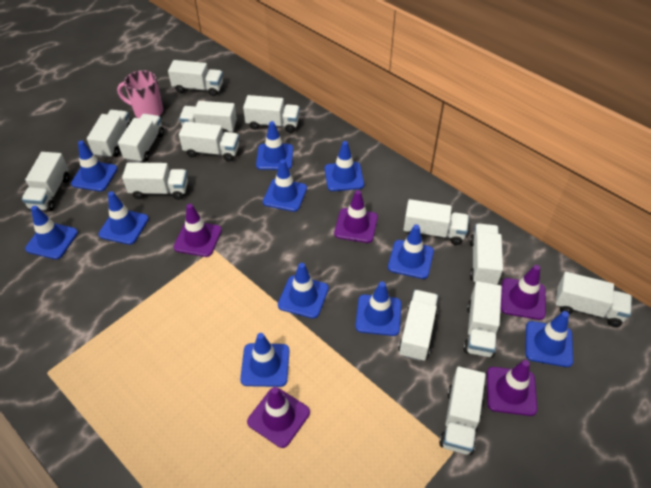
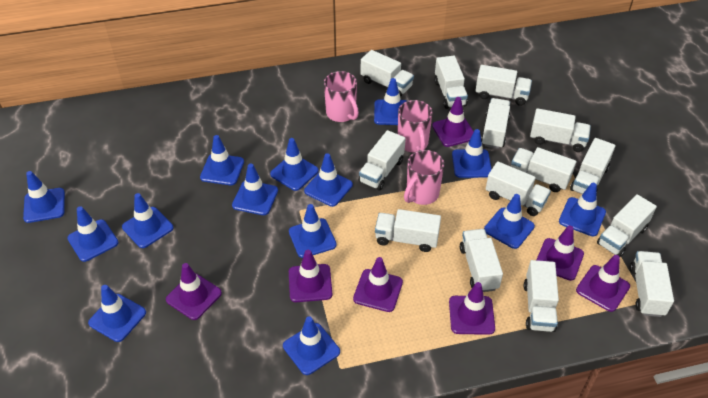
blue traffic cone: 11 -> 14
pink mug: 1 -> 3
purple traffic cone: 5 -> 7

